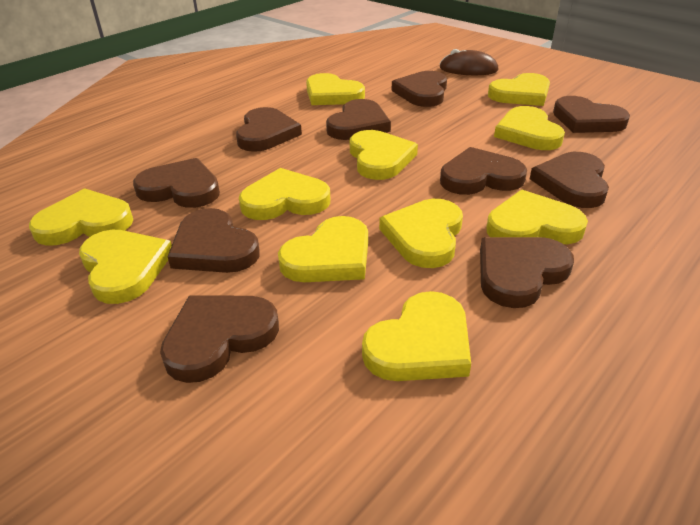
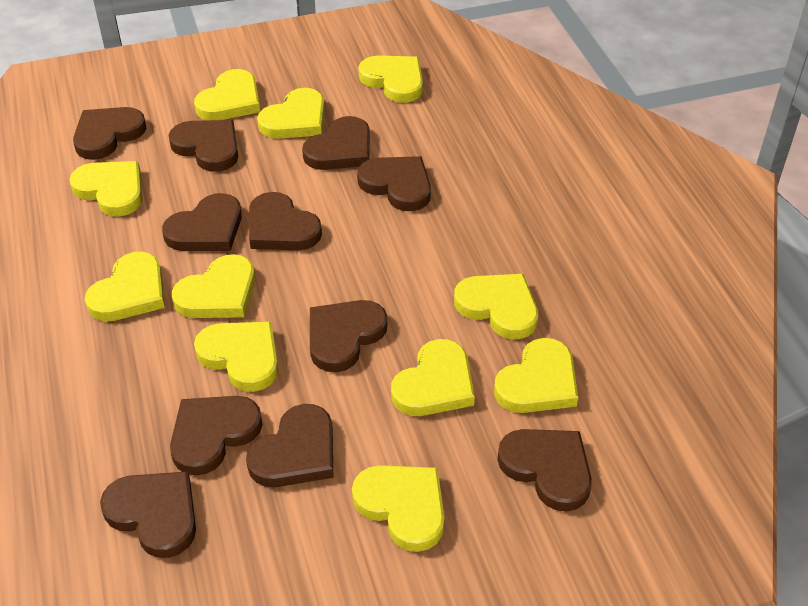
brown heart: 10 -> 11
brown mouse: 1 -> 0

